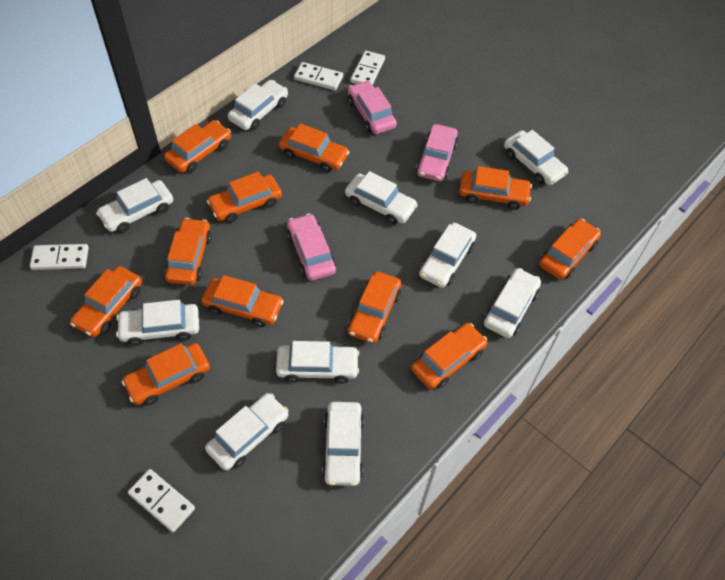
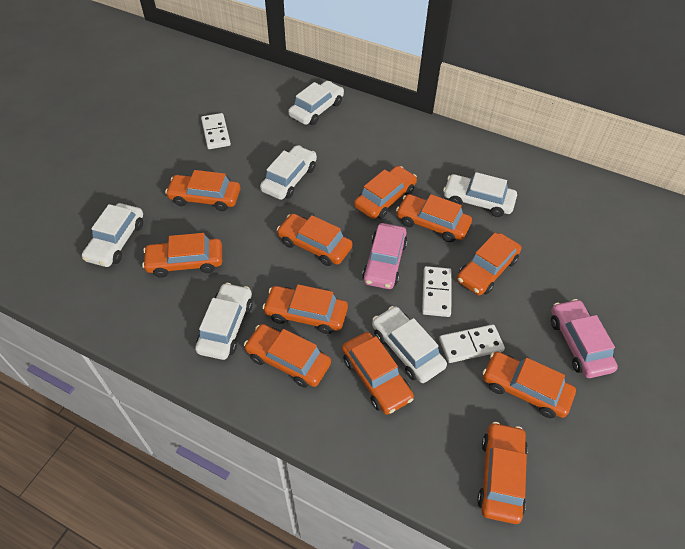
pink car: 3 -> 2
white car: 10 -> 6
white domino: 4 -> 3

